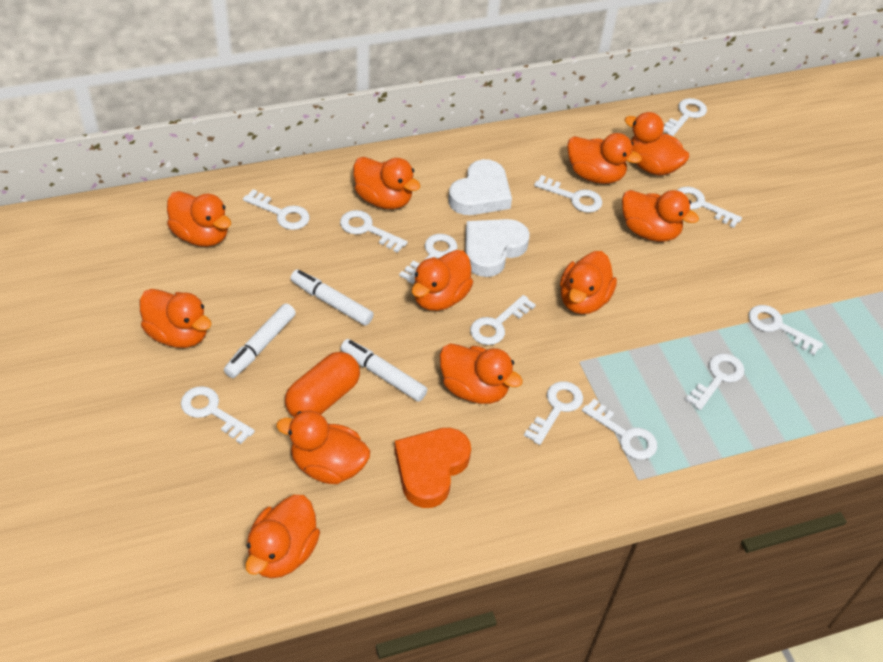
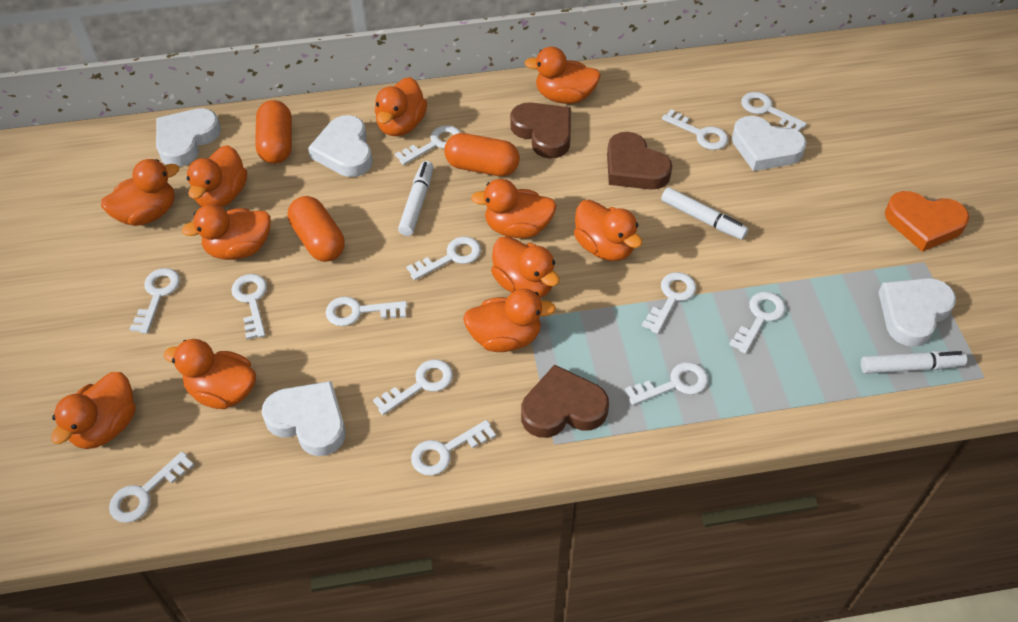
brown heart: 0 -> 3
orange capsule: 1 -> 3
white heart: 2 -> 5
white key: 12 -> 13

